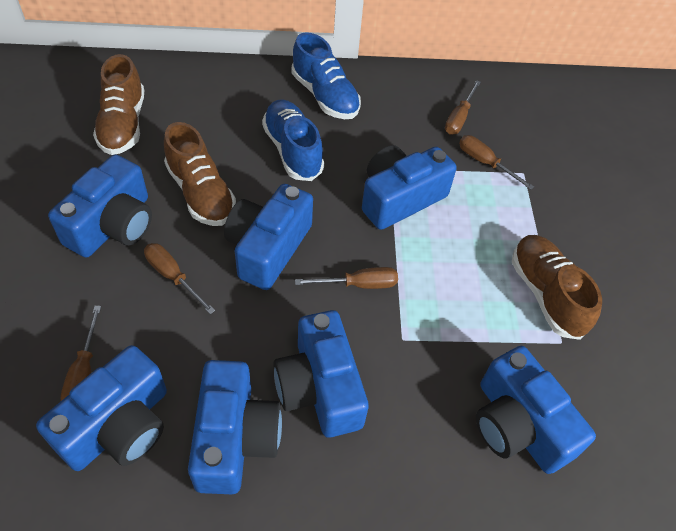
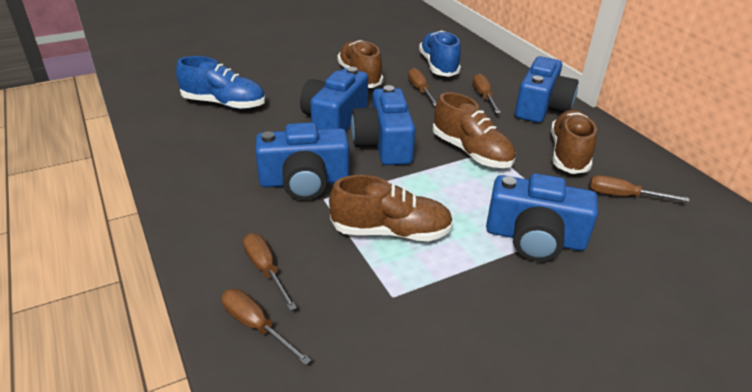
blue camera: 7 -> 5
brown shoe: 3 -> 4

